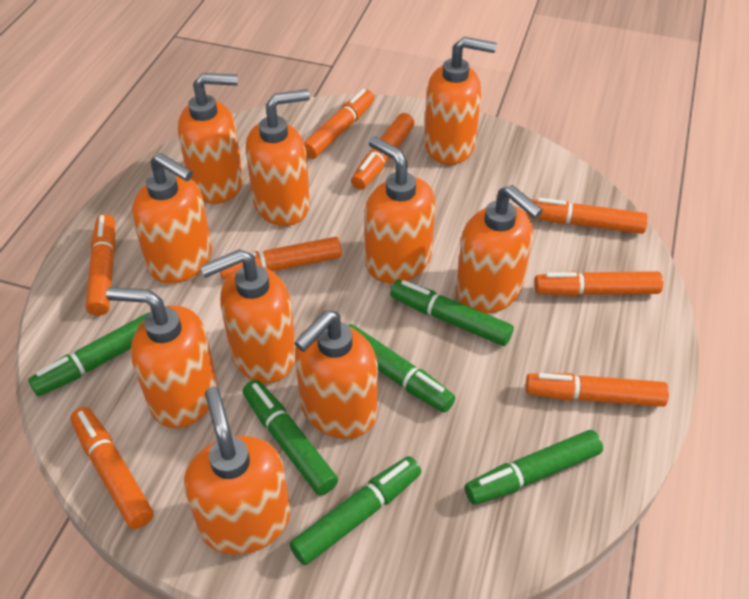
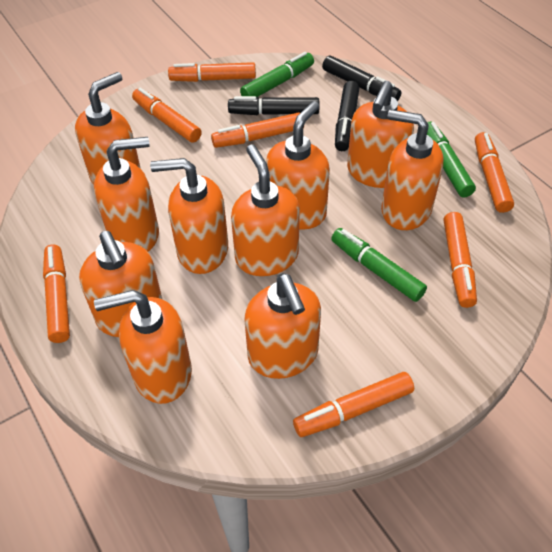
black marker: 0 -> 3
green marker: 6 -> 3
orange marker: 8 -> 7

